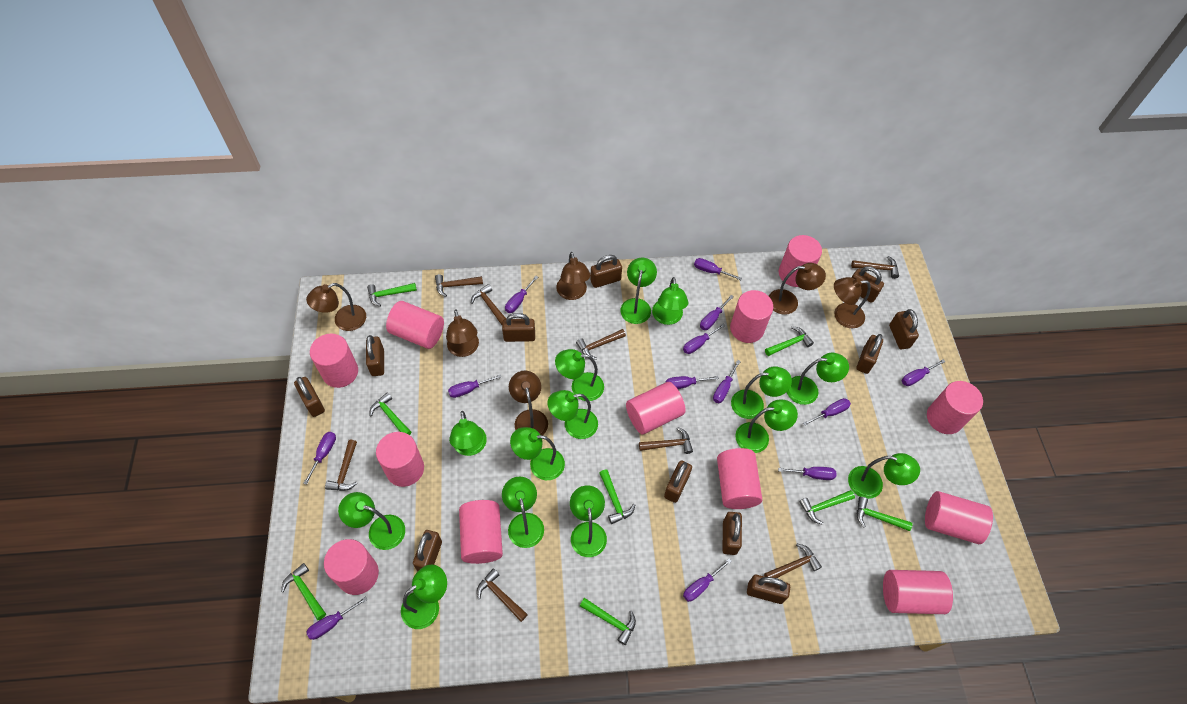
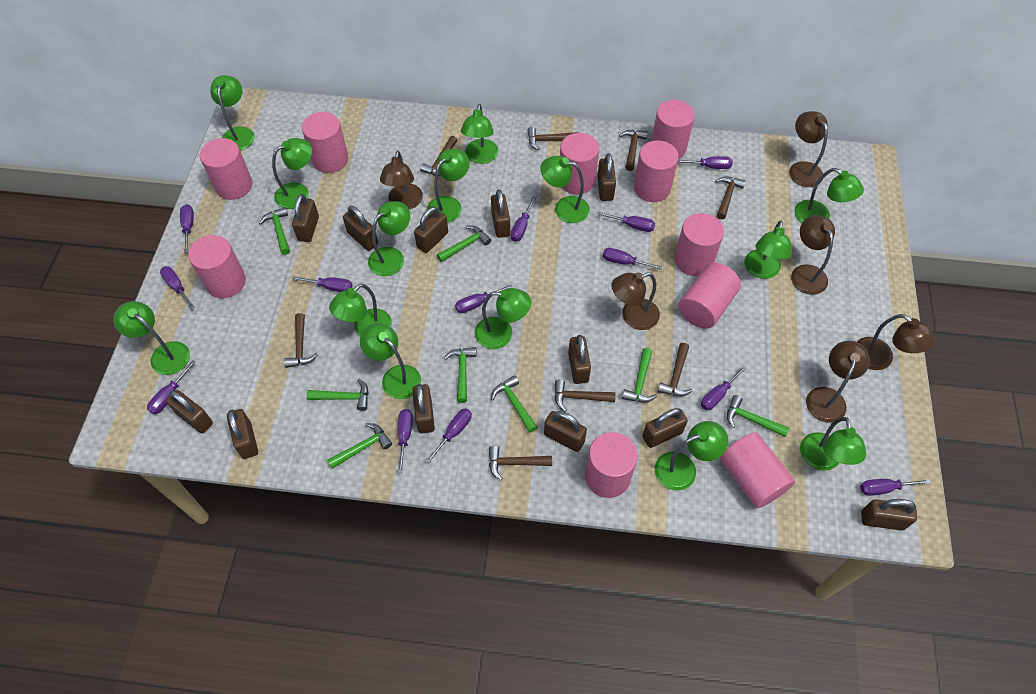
brown padlock: 11 -> 12
pink cylinder: 12 -> 10

